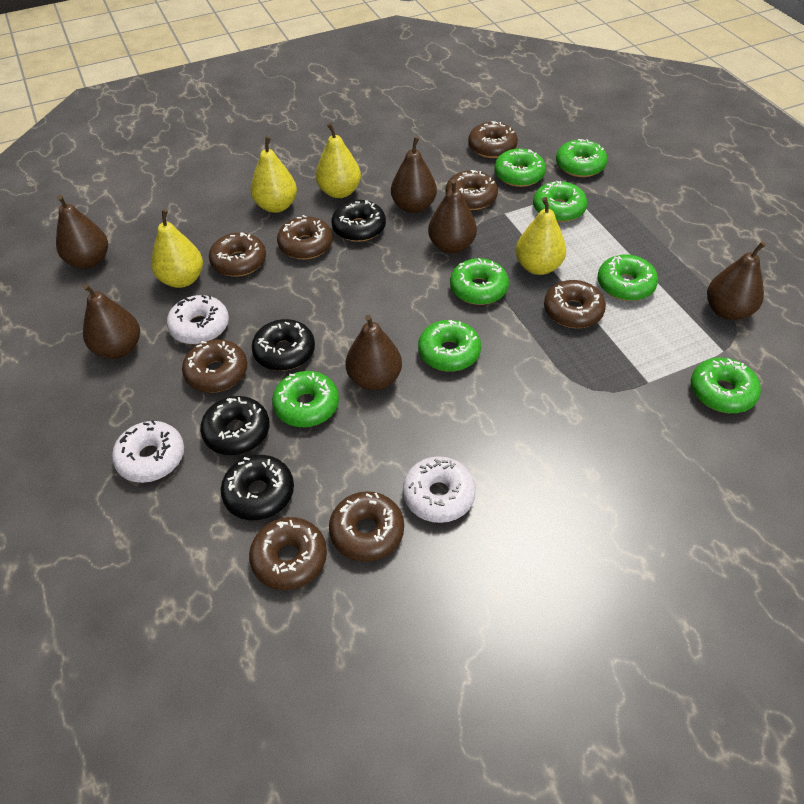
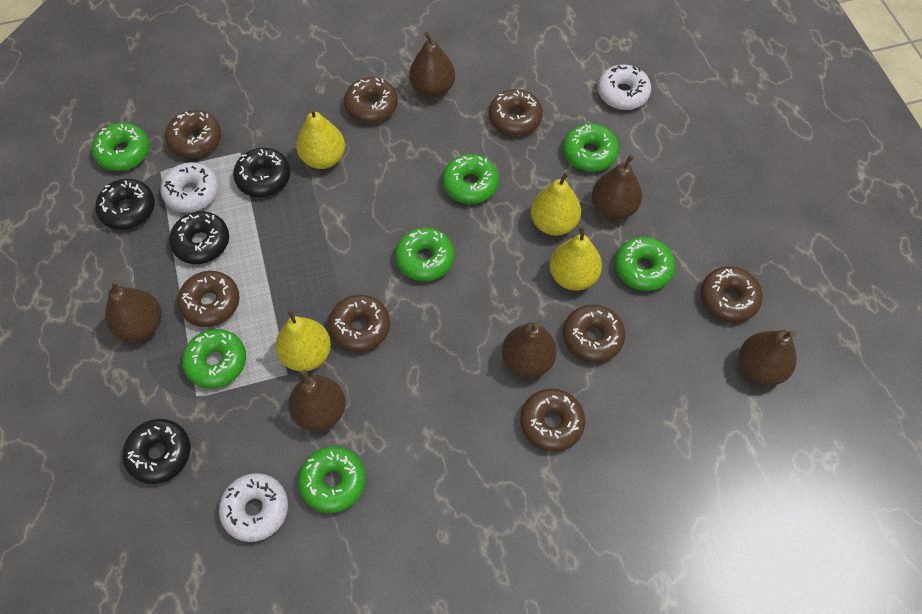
green donut: 8 -> 7

